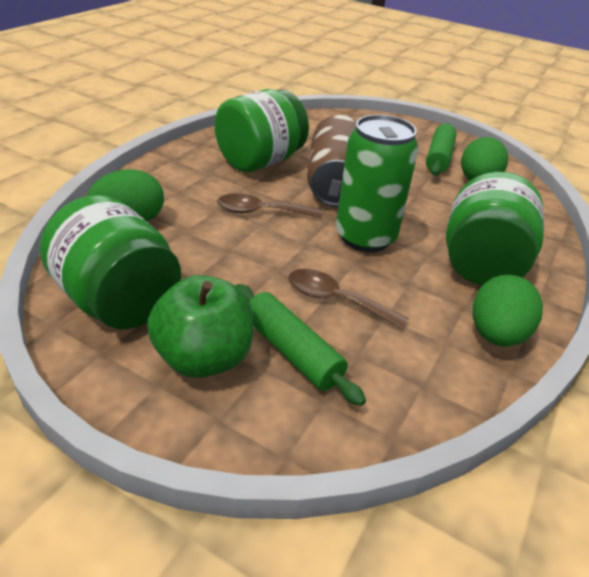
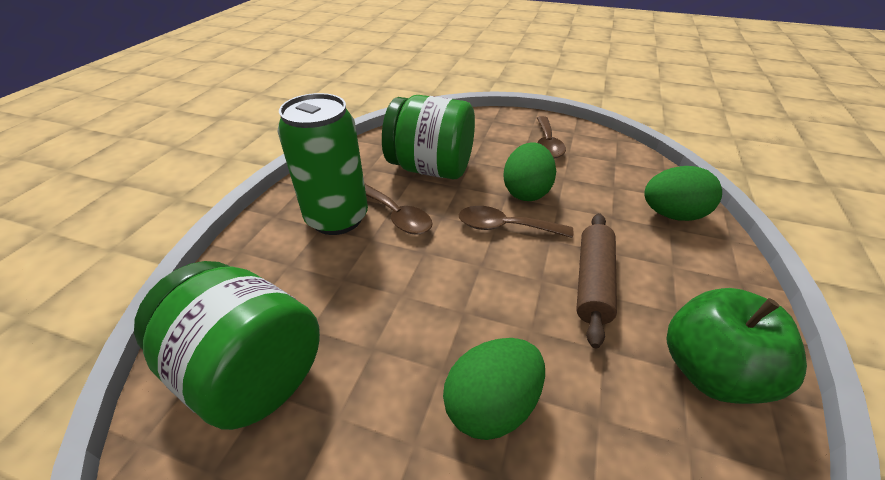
brown can: 1 -> 0
brown rolling pin: 0 -> 1
brown spoon: 2 -> 3
green jar: 3 -> 2
green rolling pin: 2 -> 0

